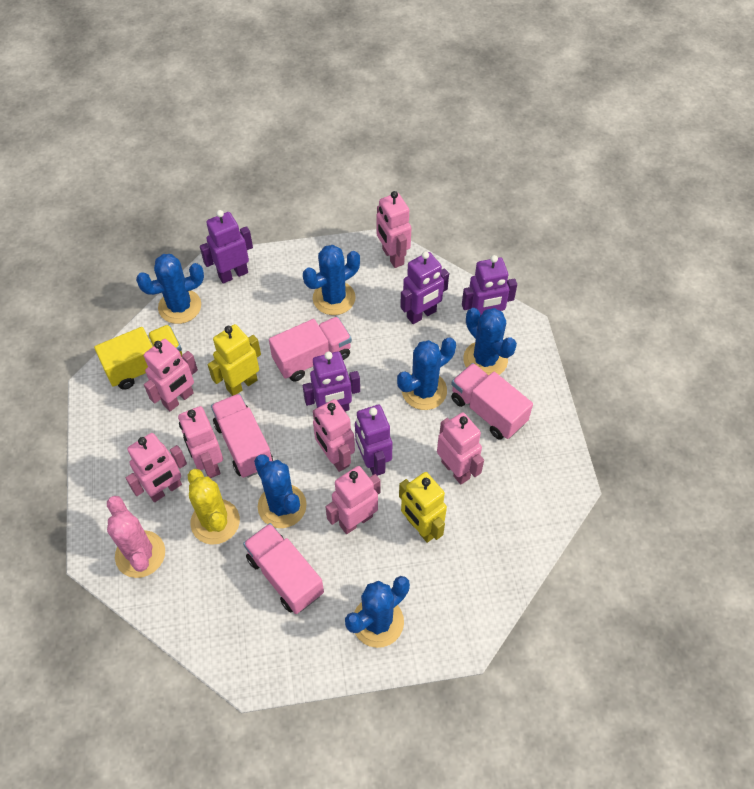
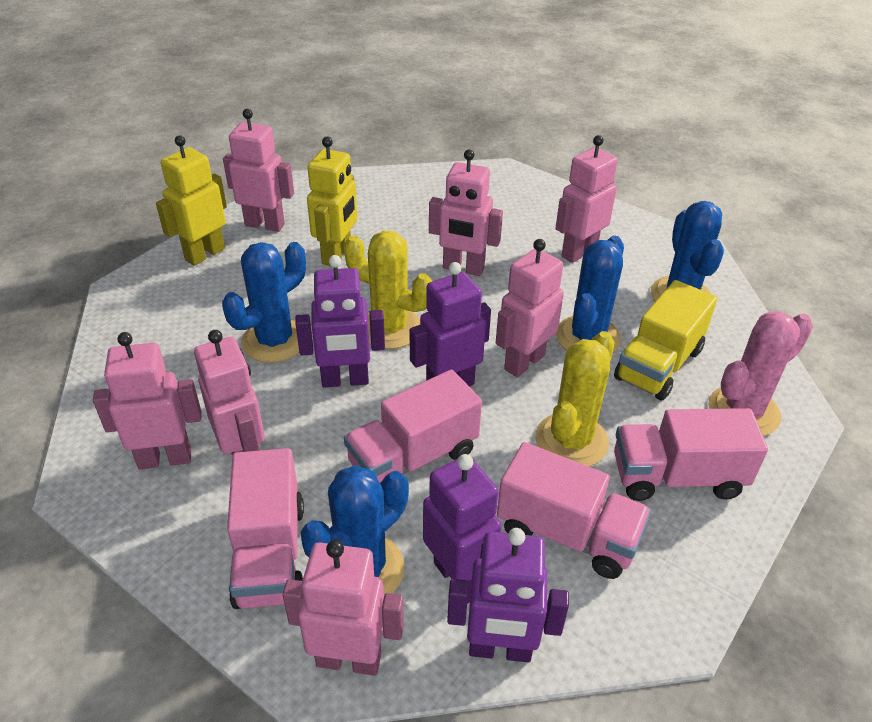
blue cactus: 6 -> 4
purple robot: 5 -> 4
yellow cactus: 1 -> 2

